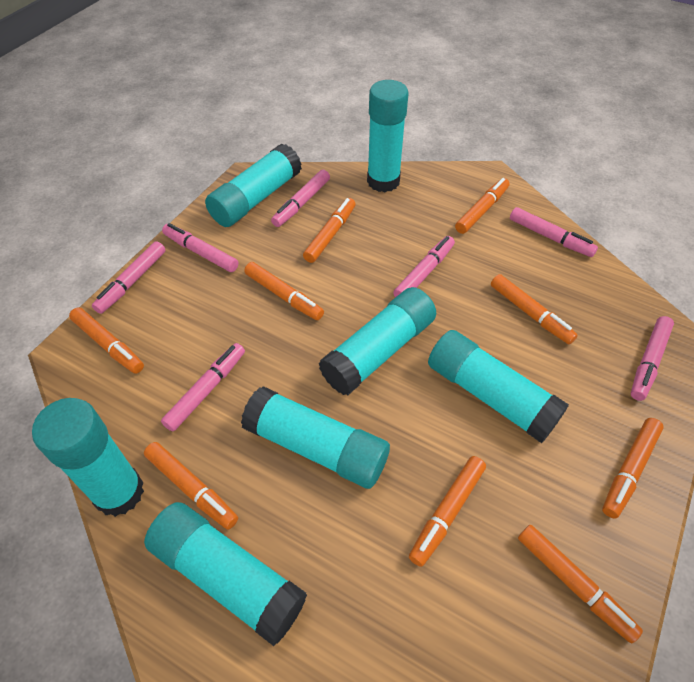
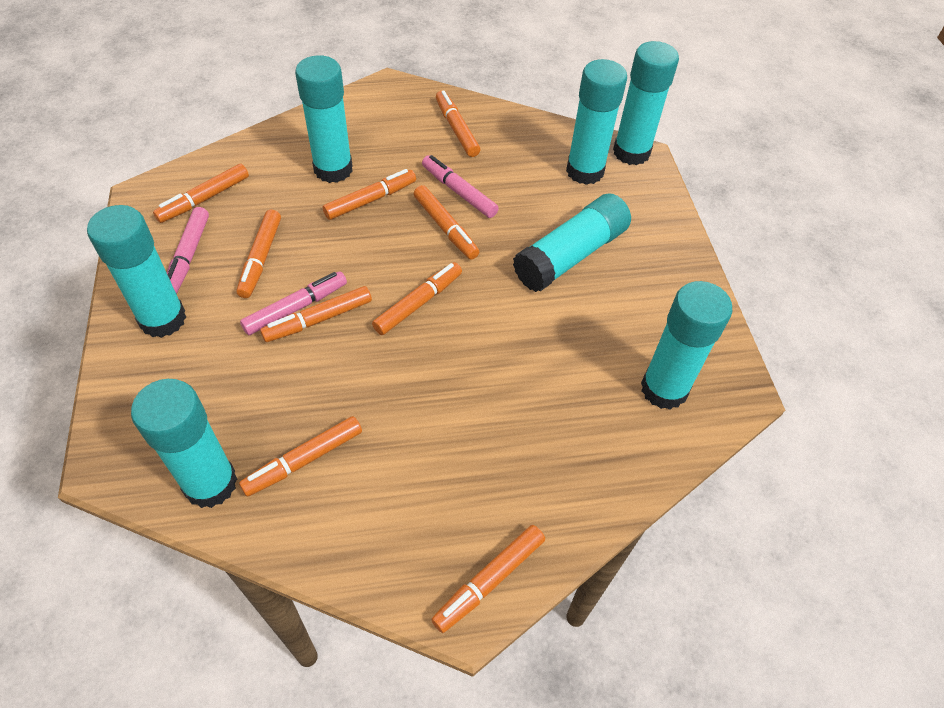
pink marker: 7 -> 3

